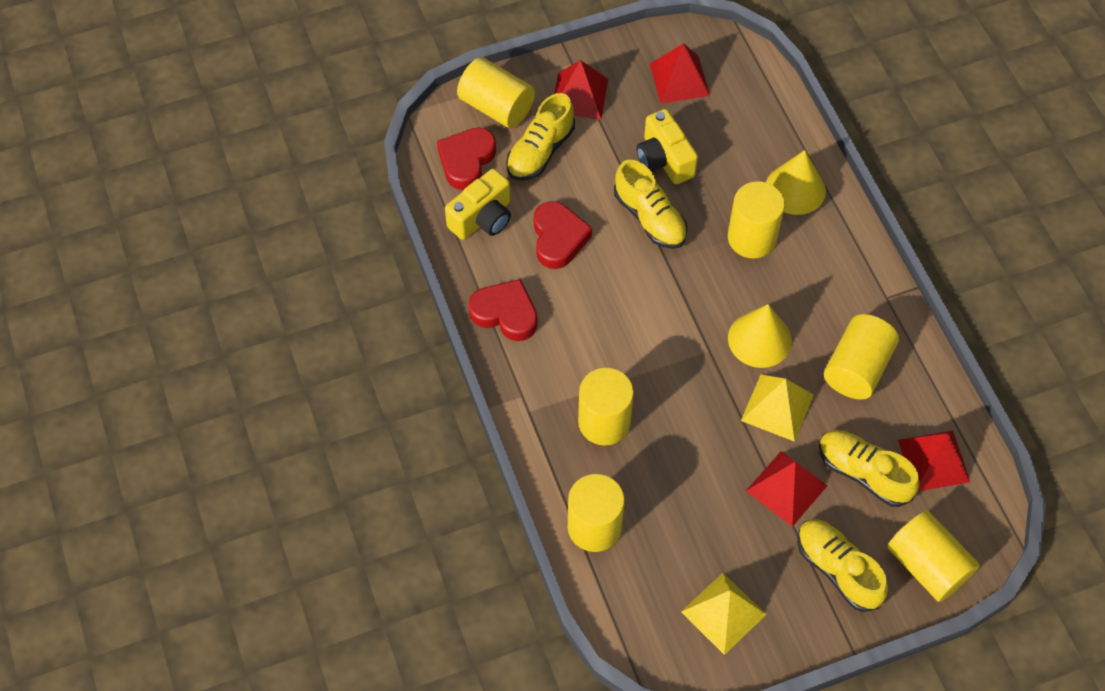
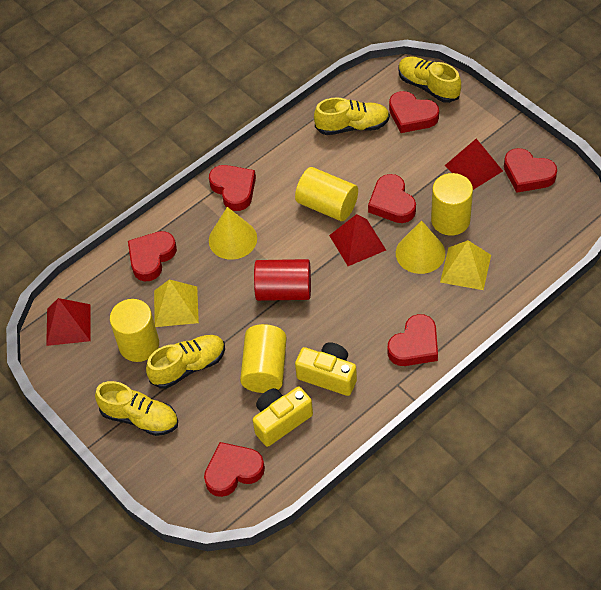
red cylinder: 0 -> 1
red heart: 3 -> 7
red pyramid: 4 -> 3
yellow cylinder: 6 -> 4

